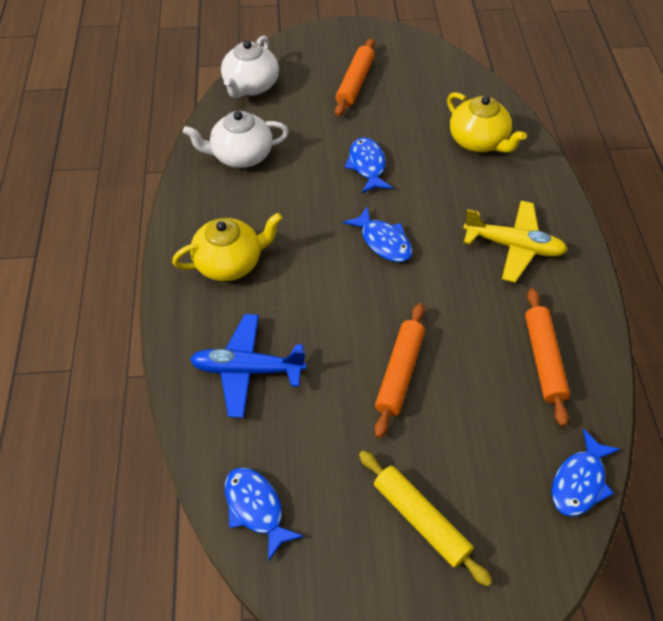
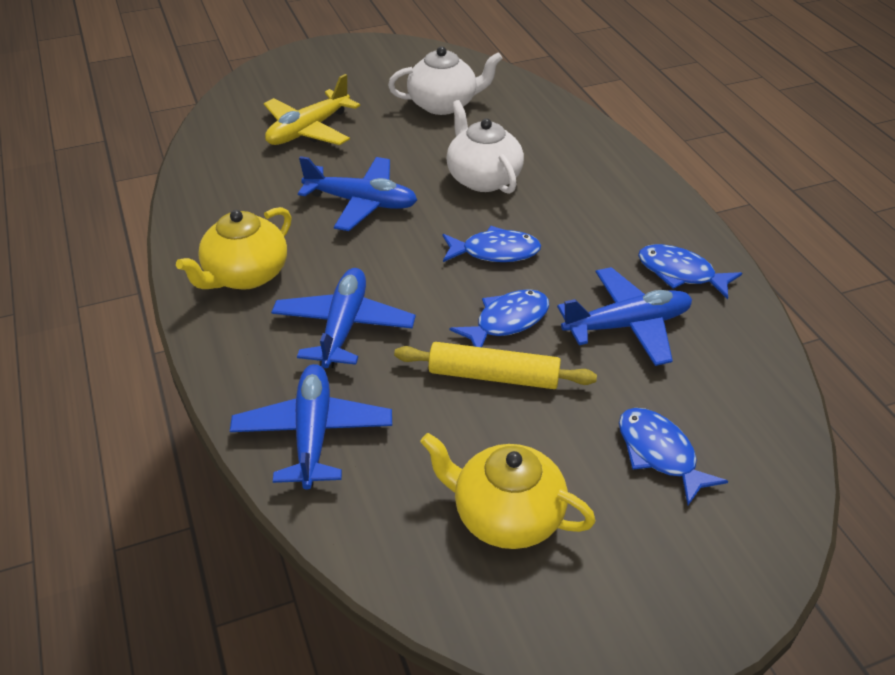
blue plane: 1 -> 4
orange rolling pin: 3 -> 0

